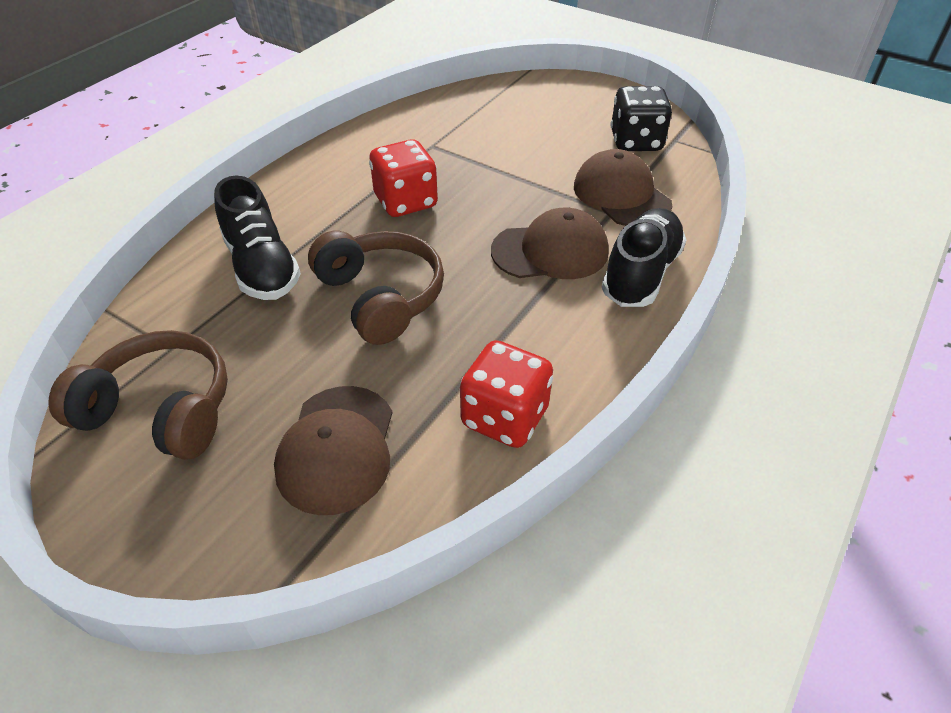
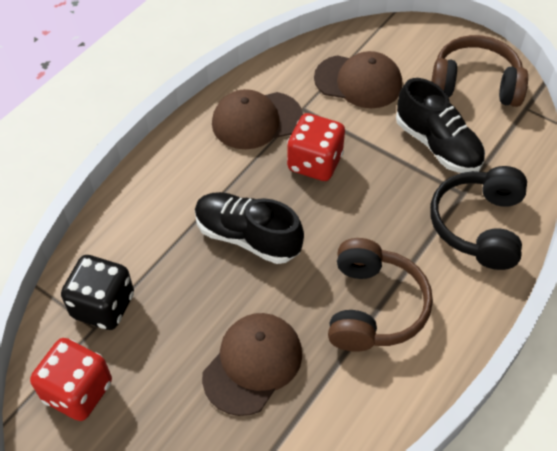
black headphones: 0 -> 1

